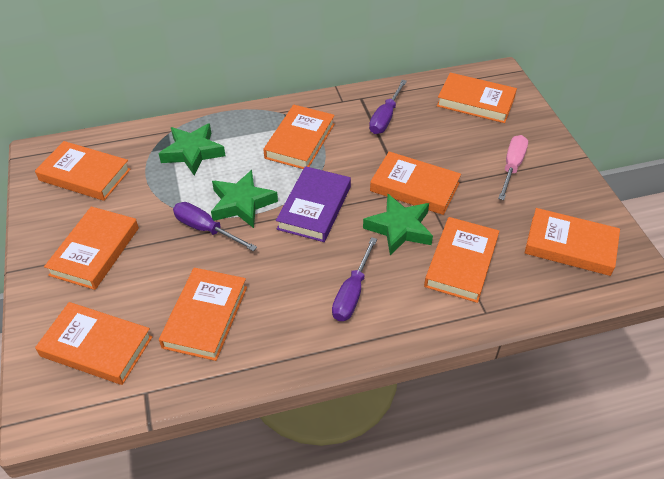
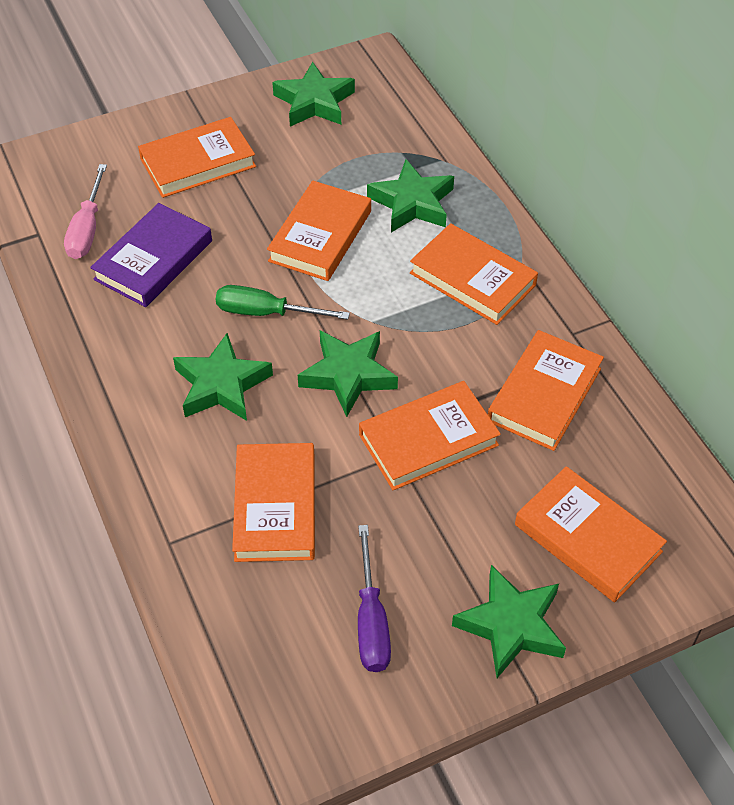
green screwdriver: 0 -> 1
green star: 3 -> 5
orange book: 9 -> 7
purple screwdriver: 3 -> 1

